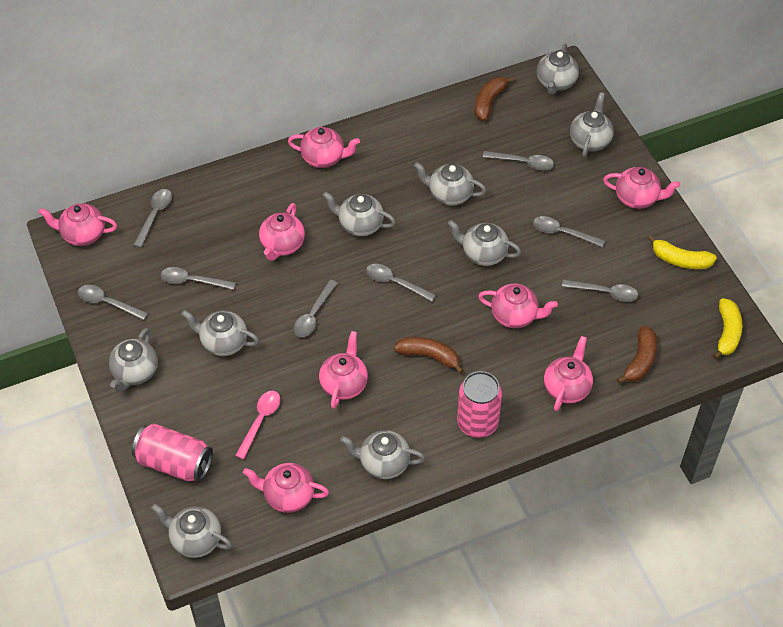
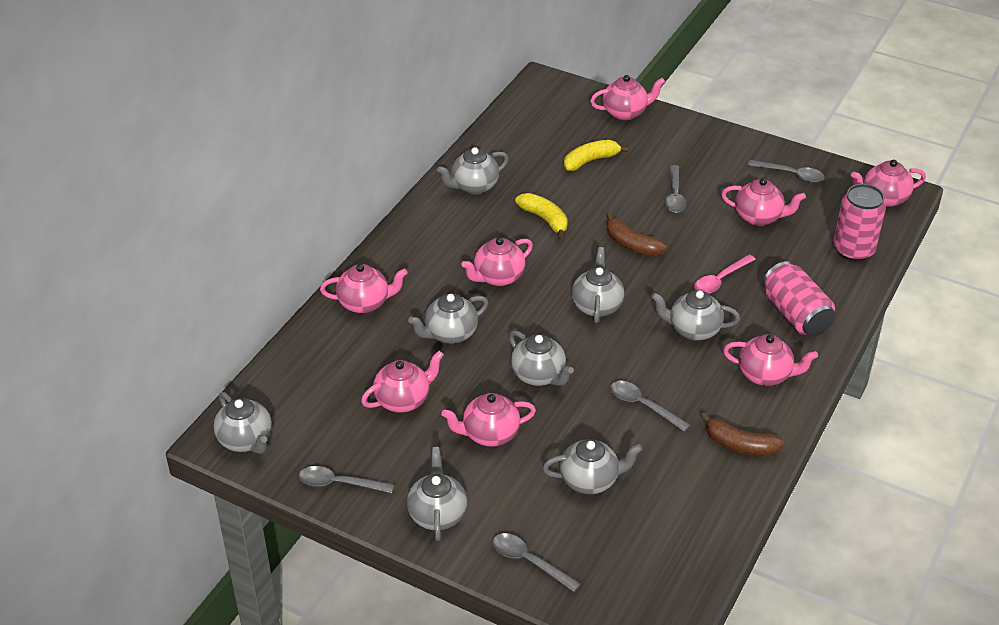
brown banana: 3 -> 2
grey spoon: 8 -> 5
grey teapot: 9 -> 8

